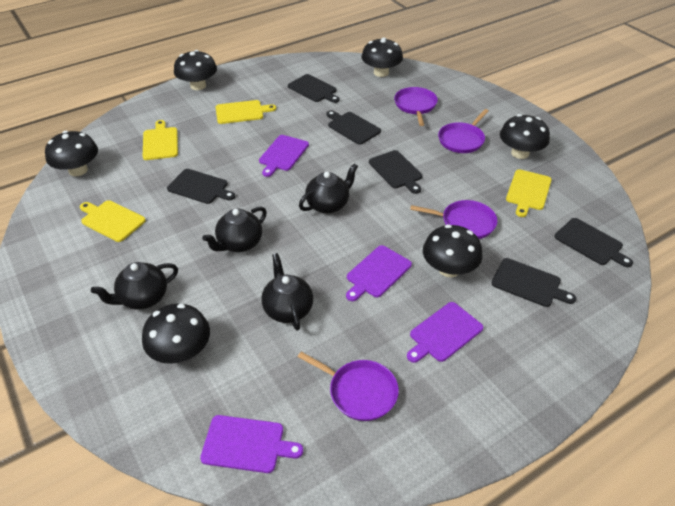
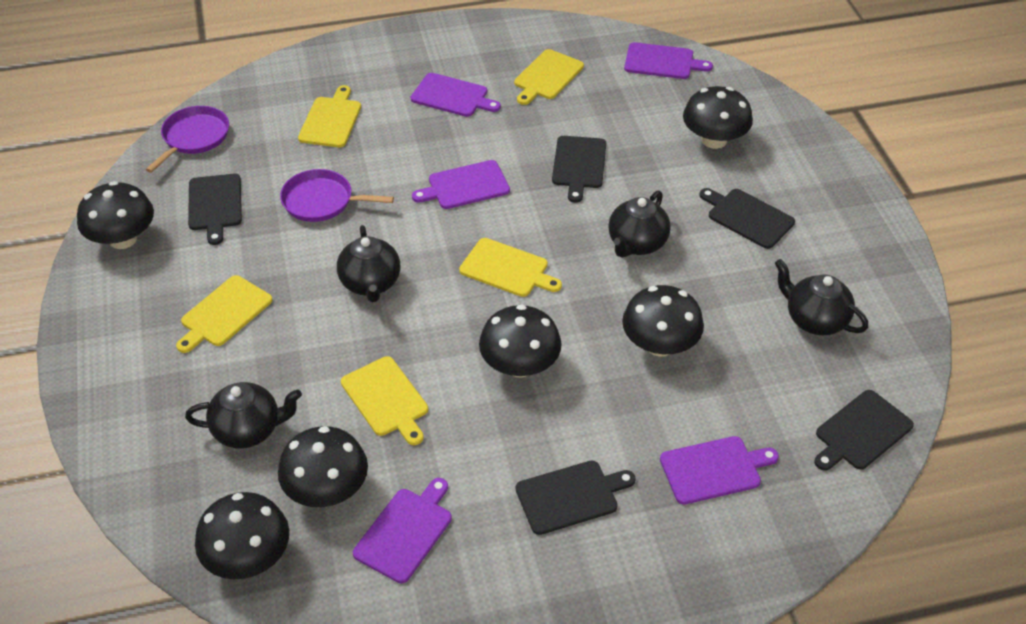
black cutting board: 6 -> 5
purple cutting board: 4 -> 5
purple pan: 4 -> 2
yellow cutting board: 4 -> 5

